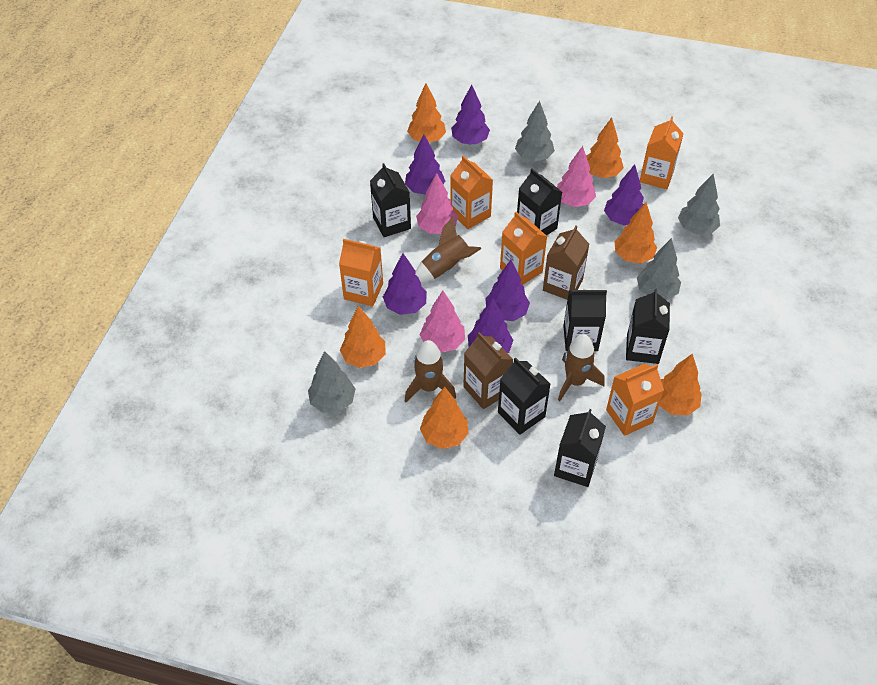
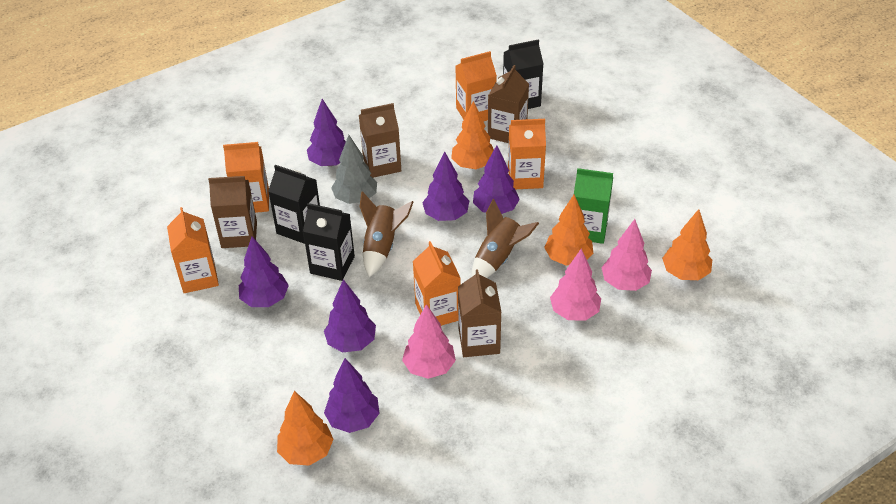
black carton: 6 -> 3
brown carton: 2 -> 4
brown rocket: 3 -> 2
green carton: 0 -> 1
grey tree: 4 -> 1
orange tree: 6 -> 4

